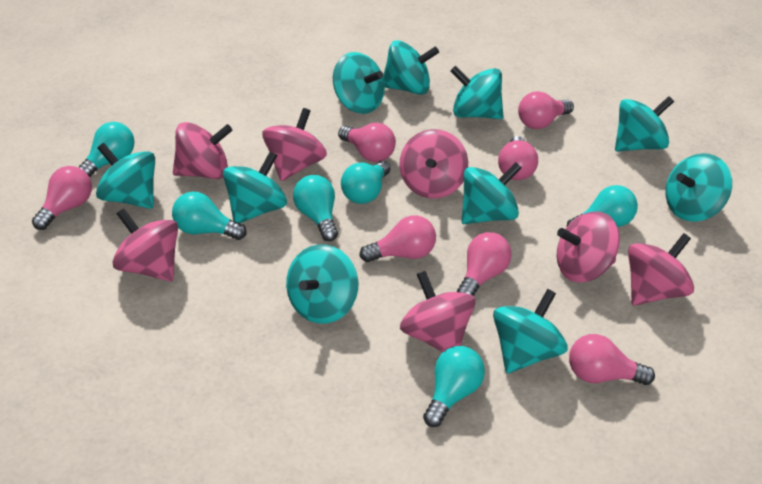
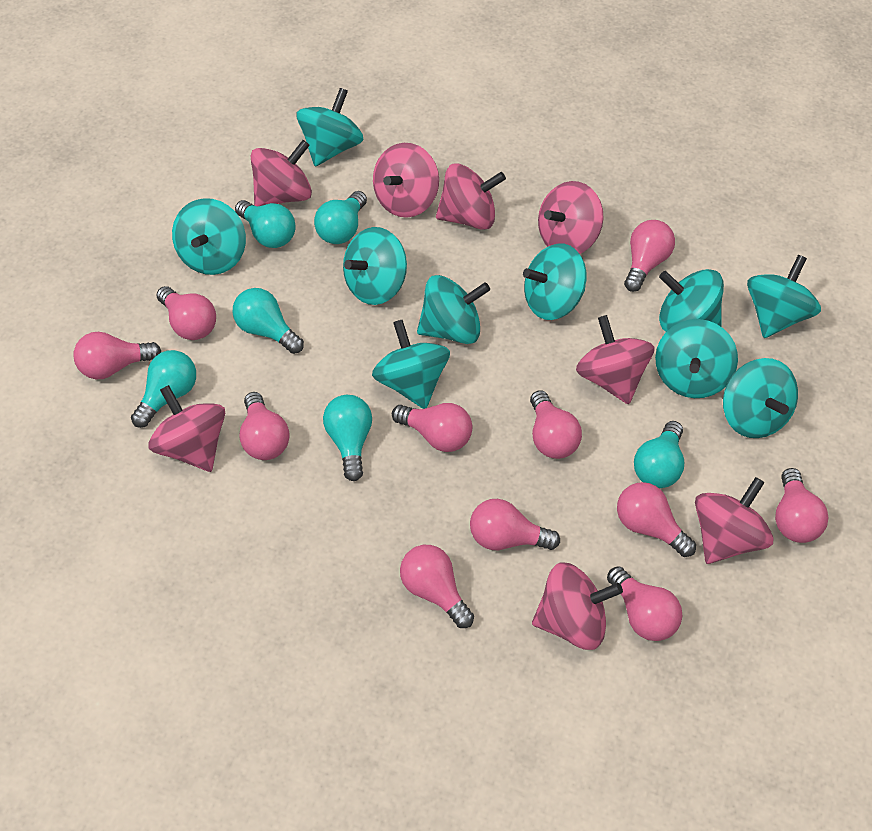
pink light bulb: 7 -> 11
pink spinning top: 7 -> 8

